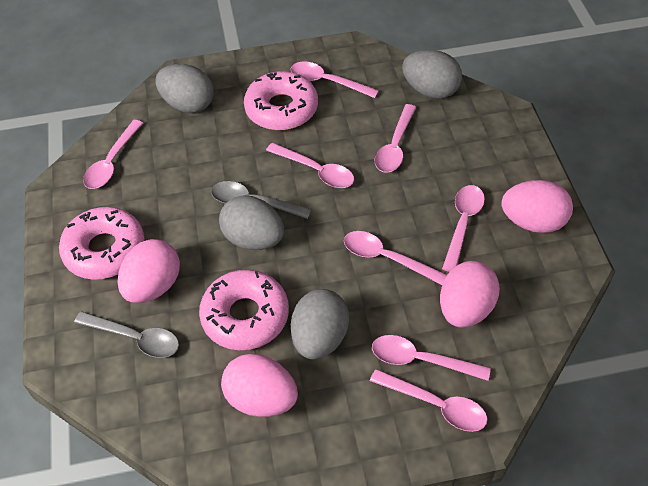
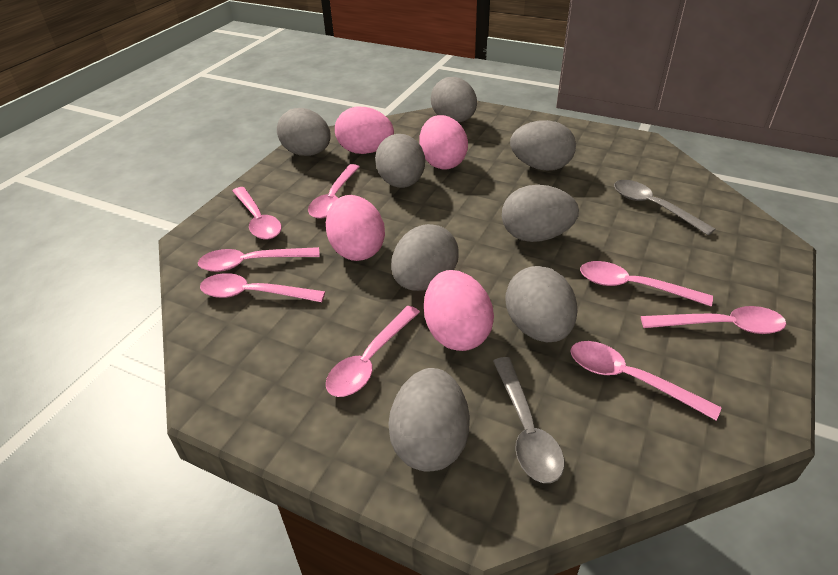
grey egg: 4 -> 8
pink donut: 3 -> 0

